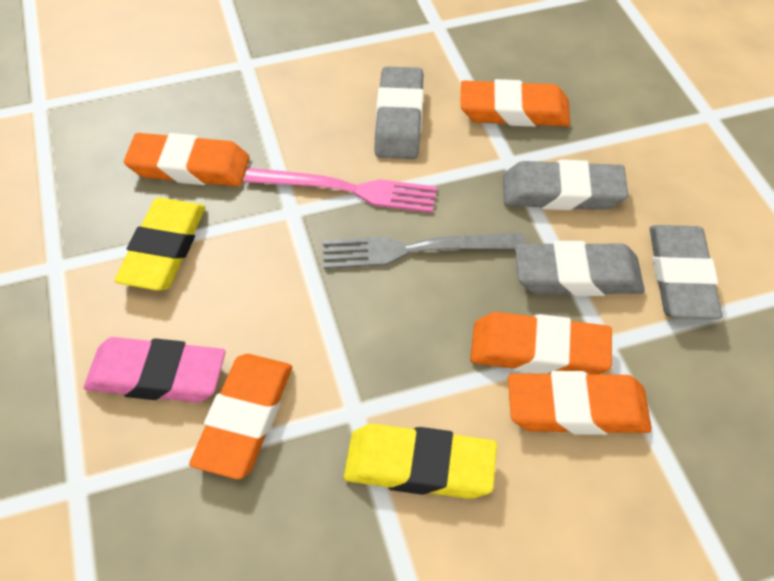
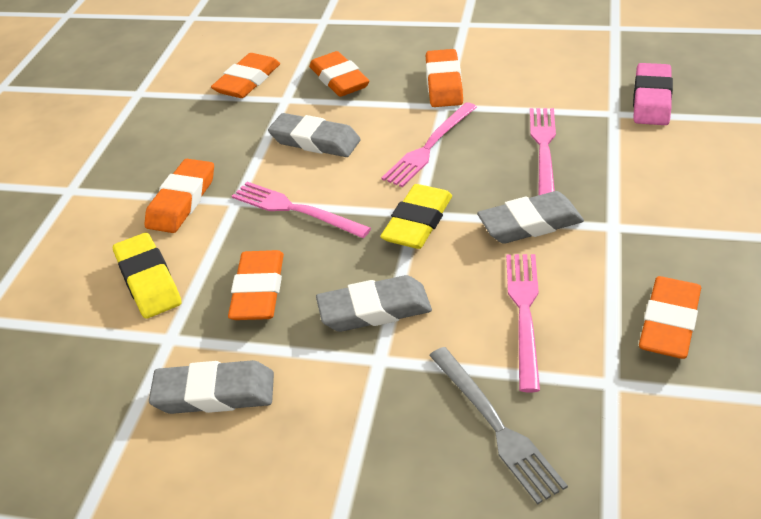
orange eraser: 5 -> 6
pink fork: 1 -> 4

